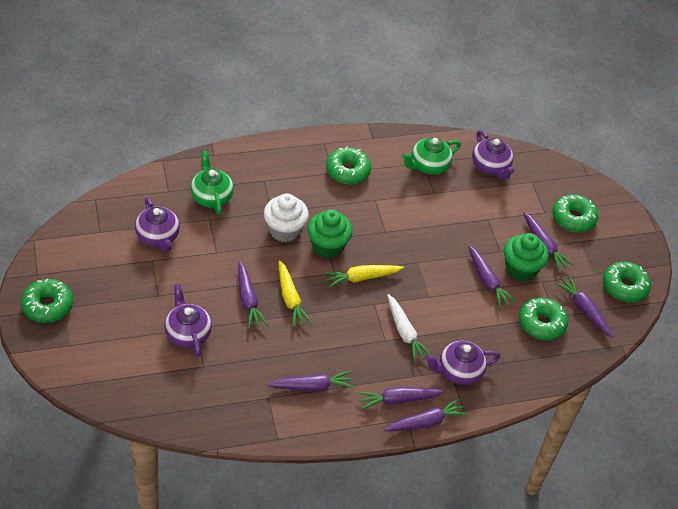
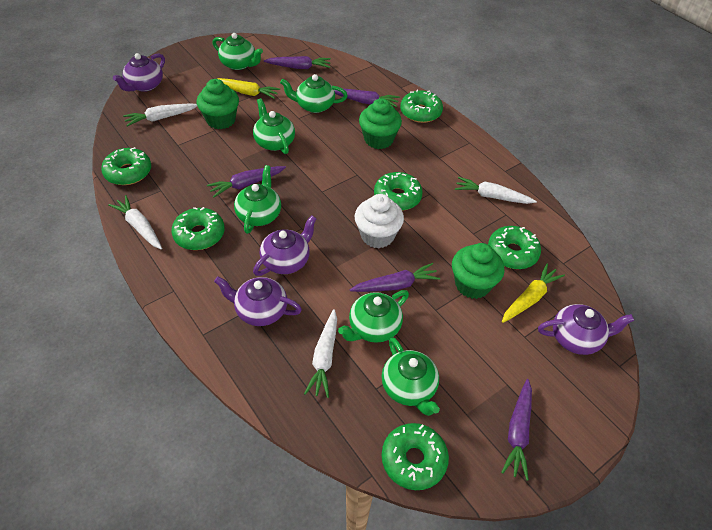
green cupcake: 2 -> 3
green donut: 5 -> 6
green teapot: 2 -> 6
purple carrot: 7 -> 5
white carrot: 1 -> 4

